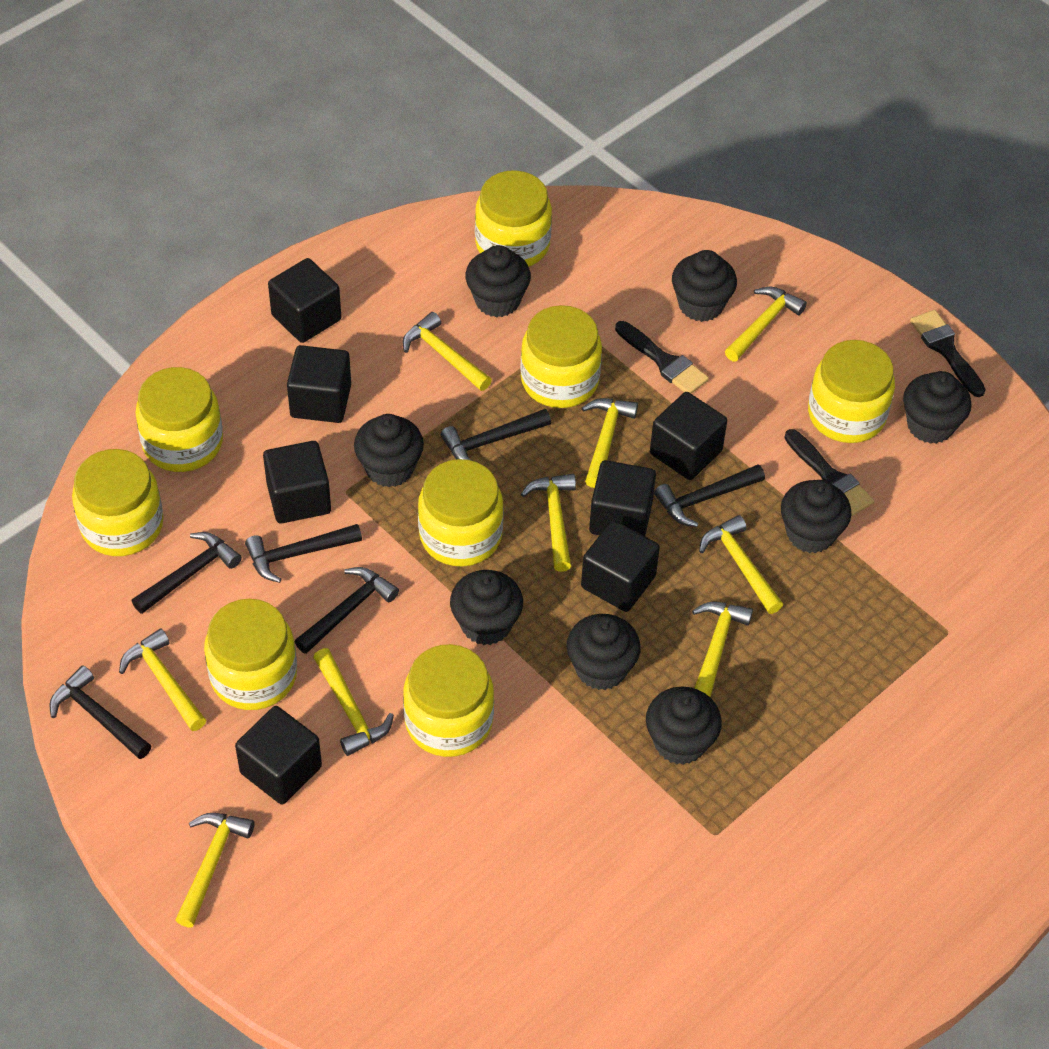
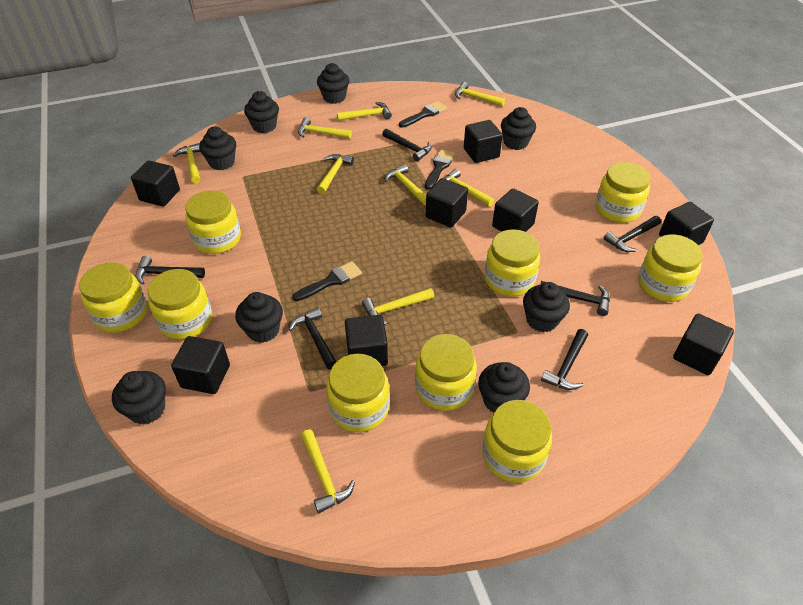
black cube: 7 -> 8
yellow jar: 8 -> 9

